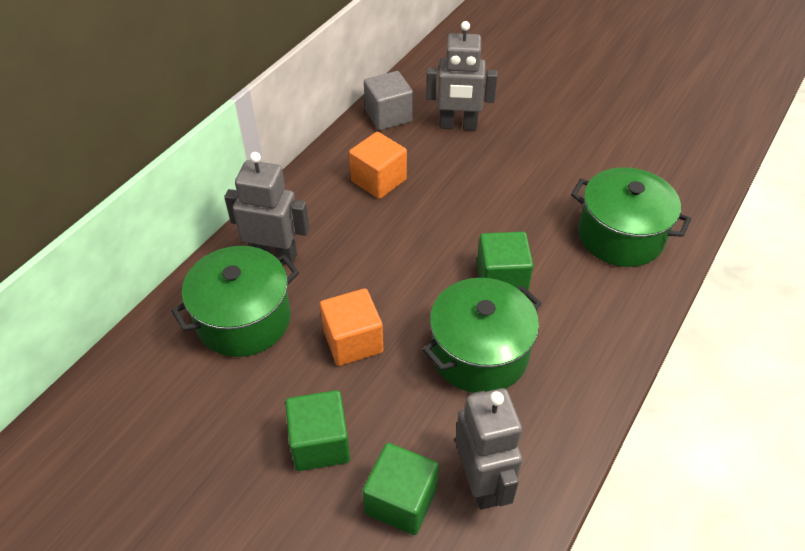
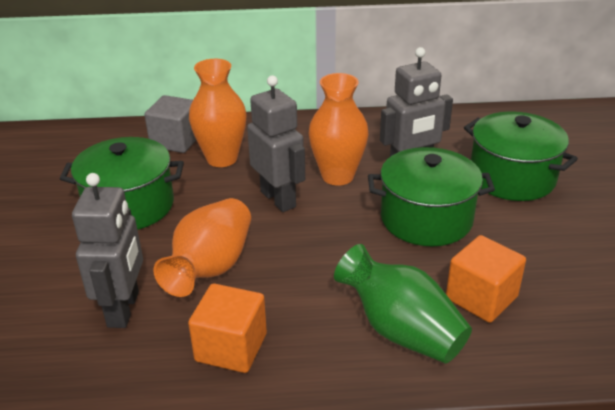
green cube: 3 -> 0
green vase: 0 -> 1
orange vase: 0 -> 3

